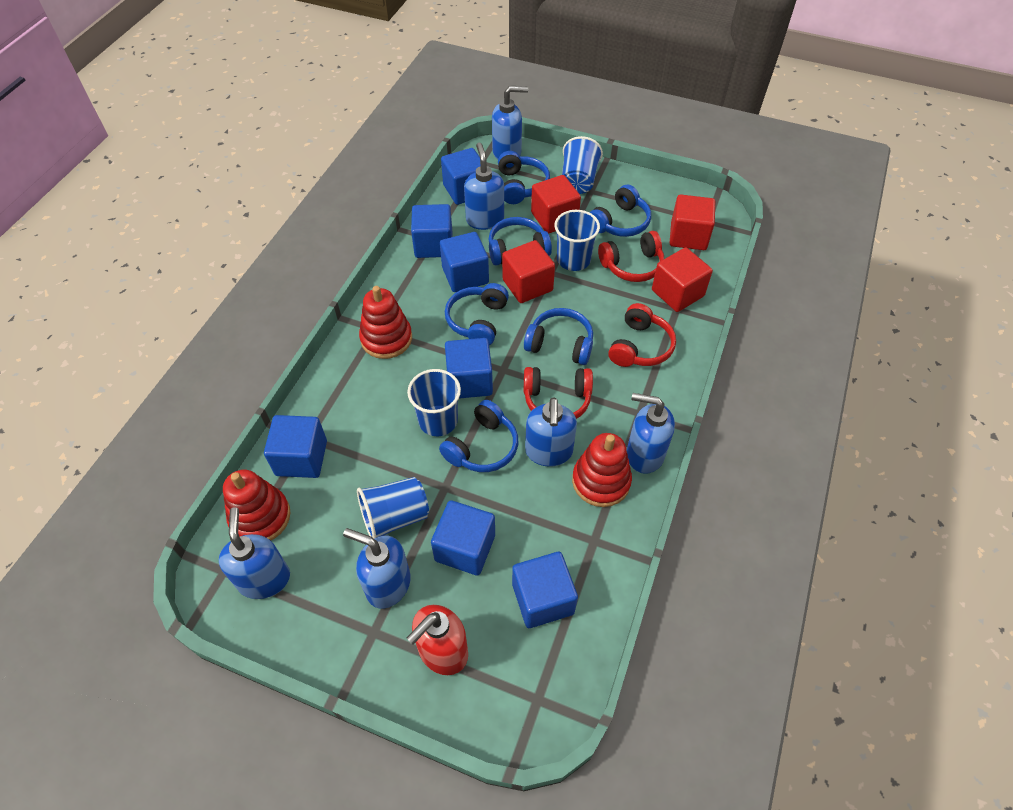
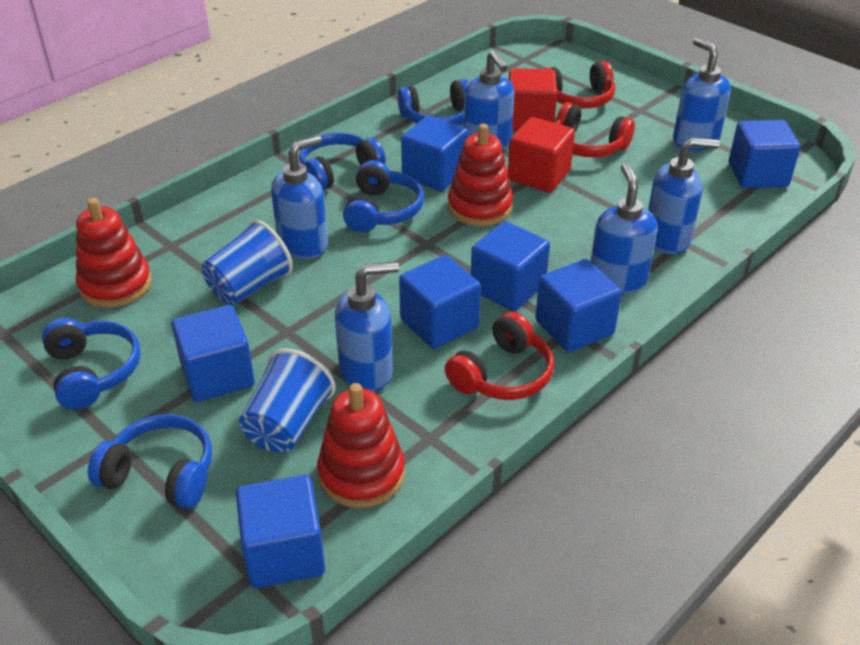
blue cup: 4 -> 2
blue headphones: 6 -> 5
red cube: 4 -> 2
red soap dispenser: 1 -> 0

